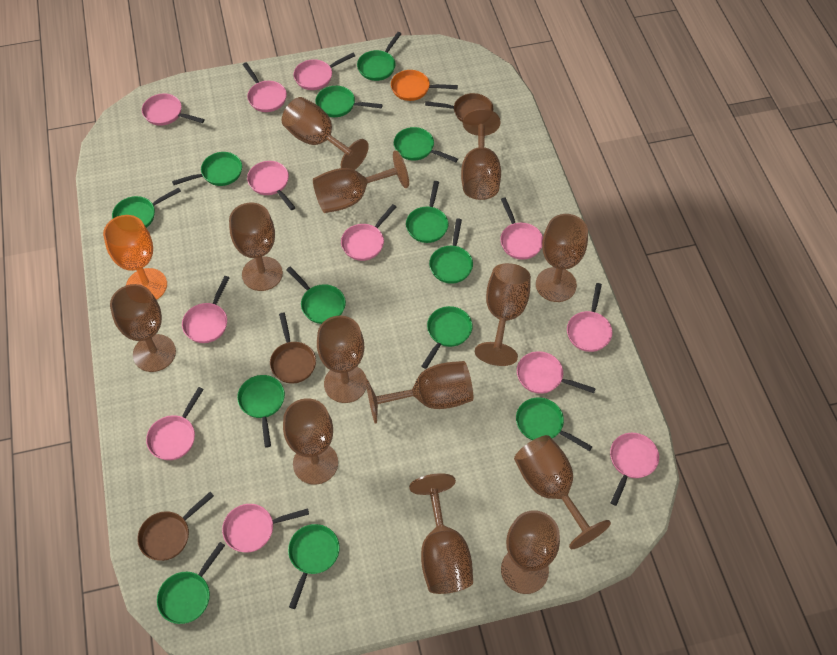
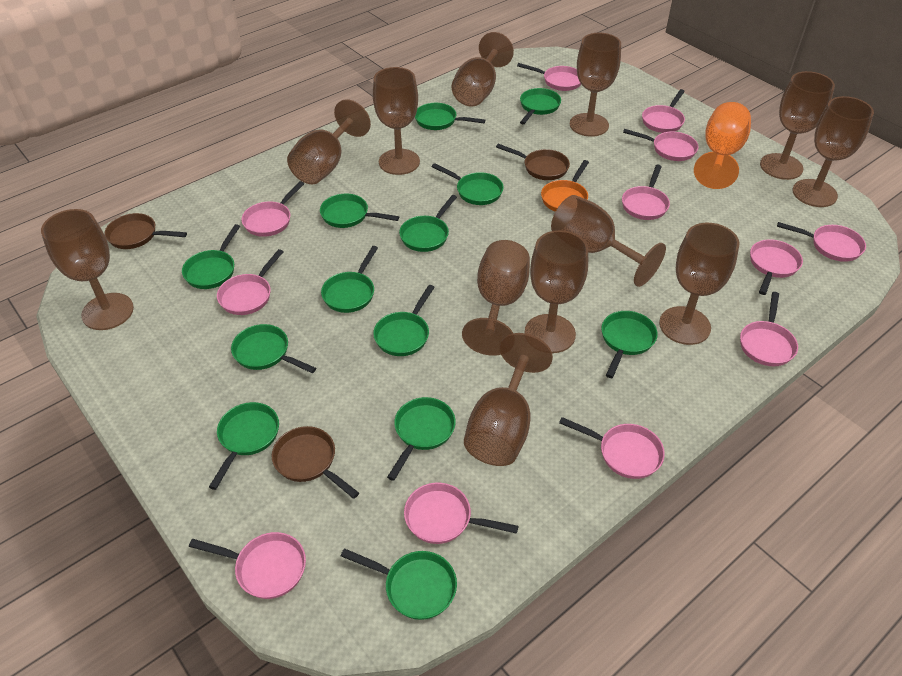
brown goblet: 13 -> 12

